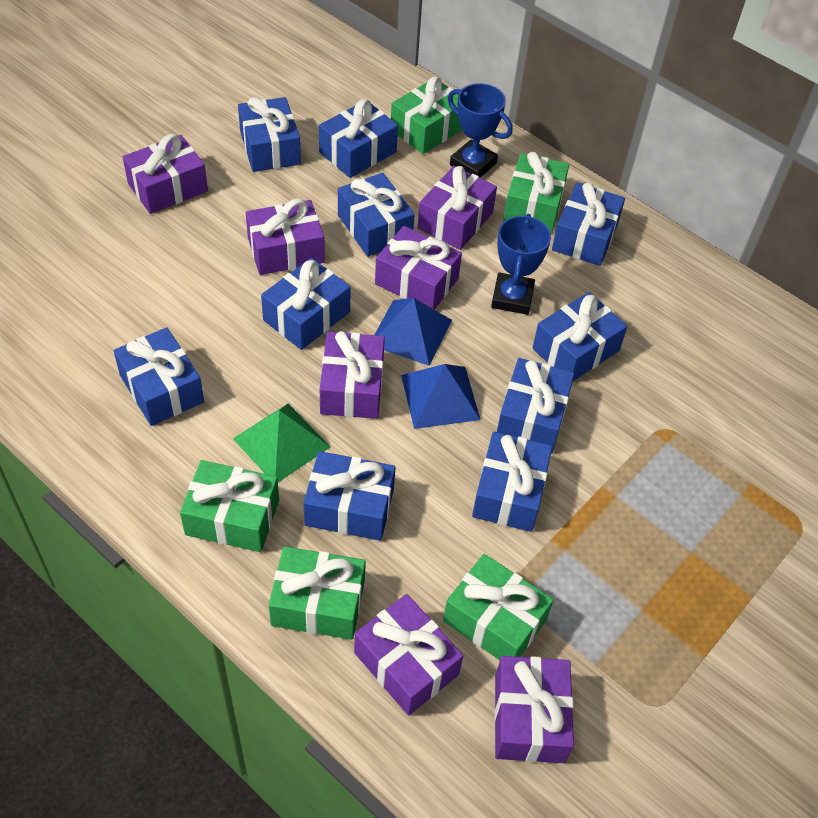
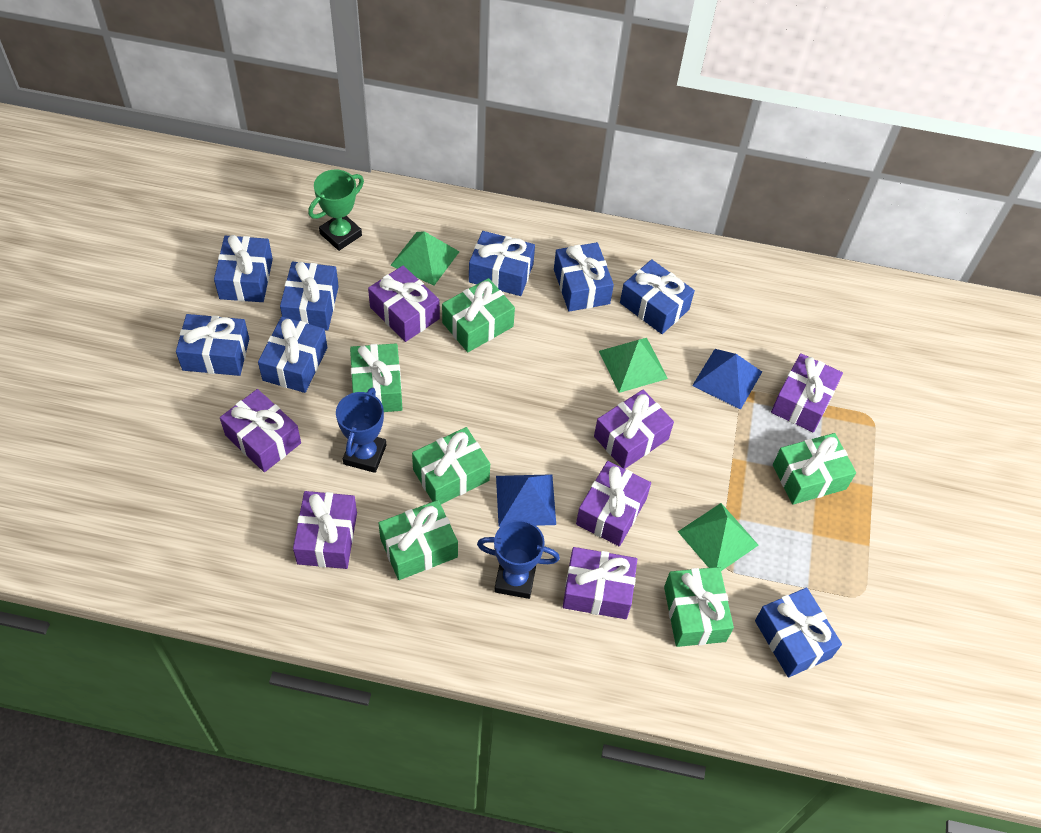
blue gift: 10 -> 8
green gift: 5 -> 6
green pyramid: 1 -> 3
green trophy: 0 -> 1

